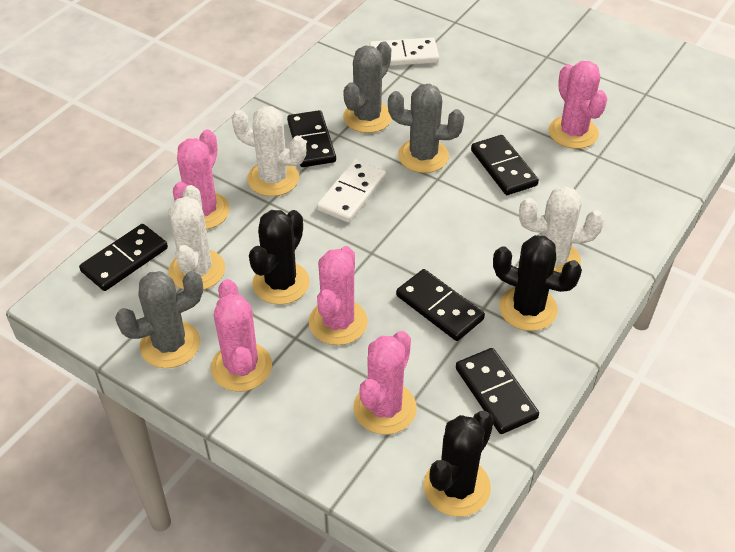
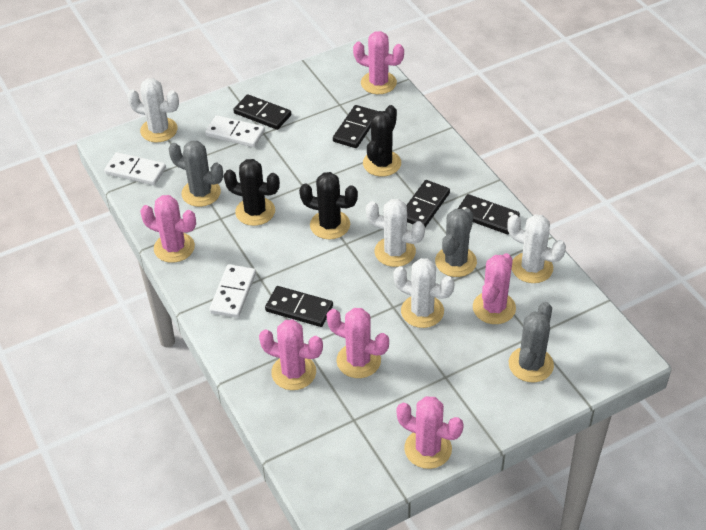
pink cactus: 5 -> 6
white cactus: 3 -> 4
white domino: 2 -> 3

